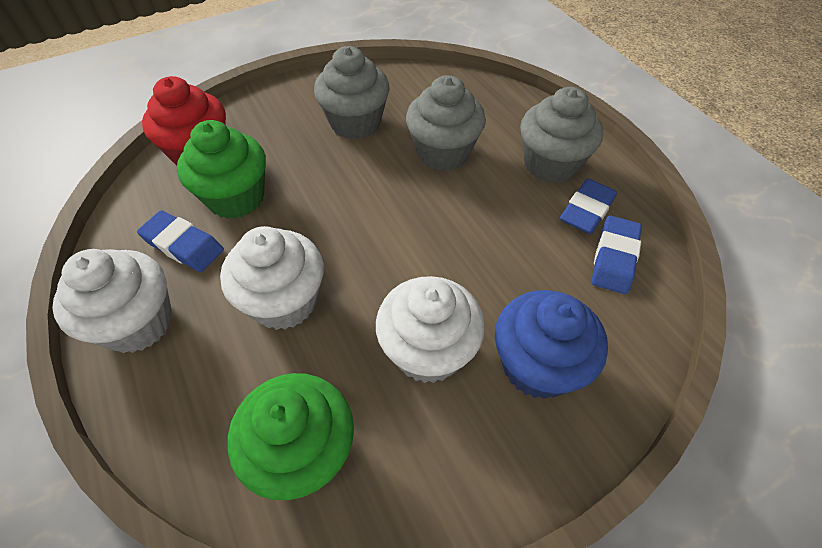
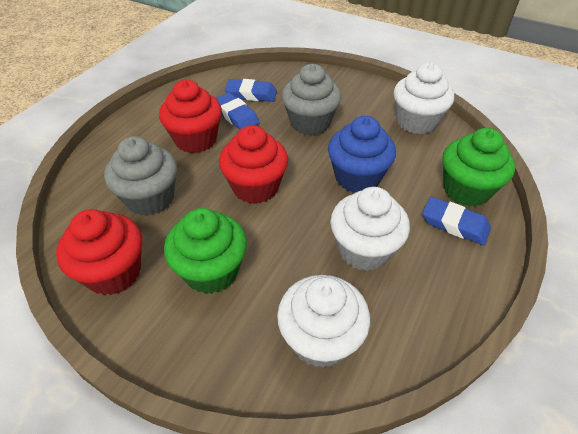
grey cupcake: 3 -> 2
red cupcake: 1 -> 3

